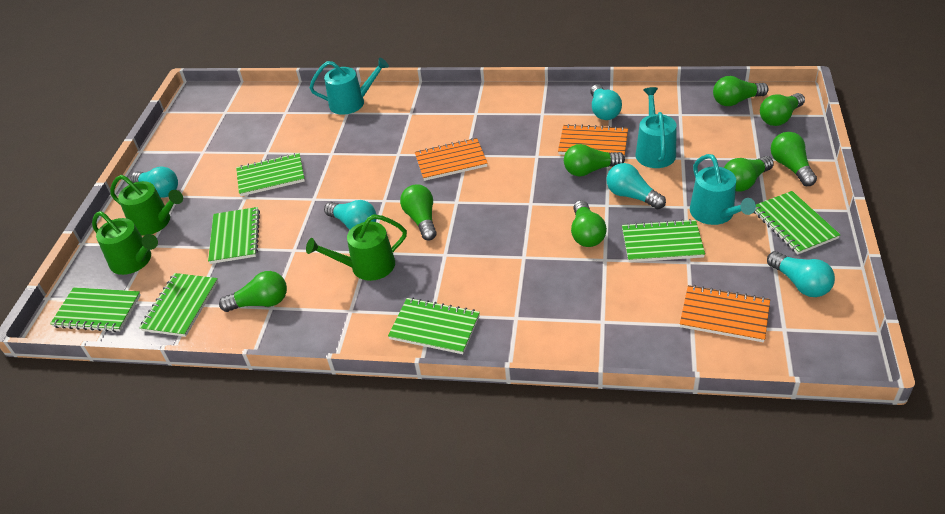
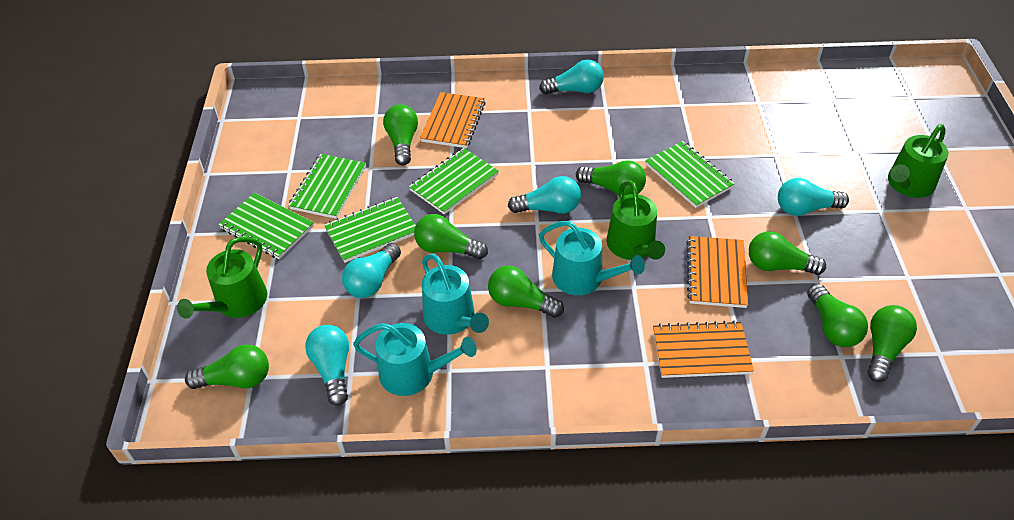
green notebook: 7 -> 5

